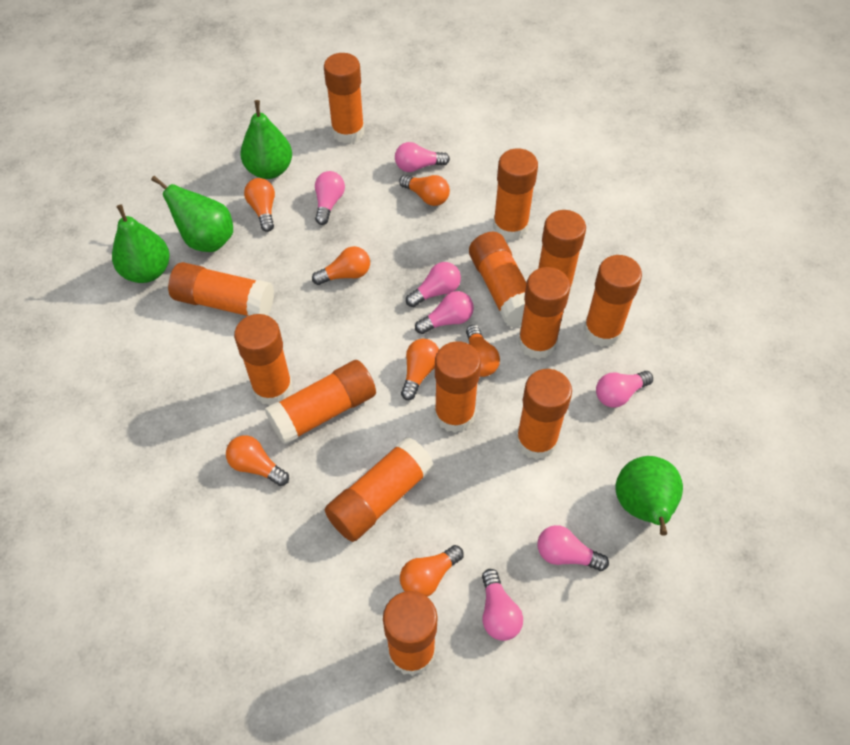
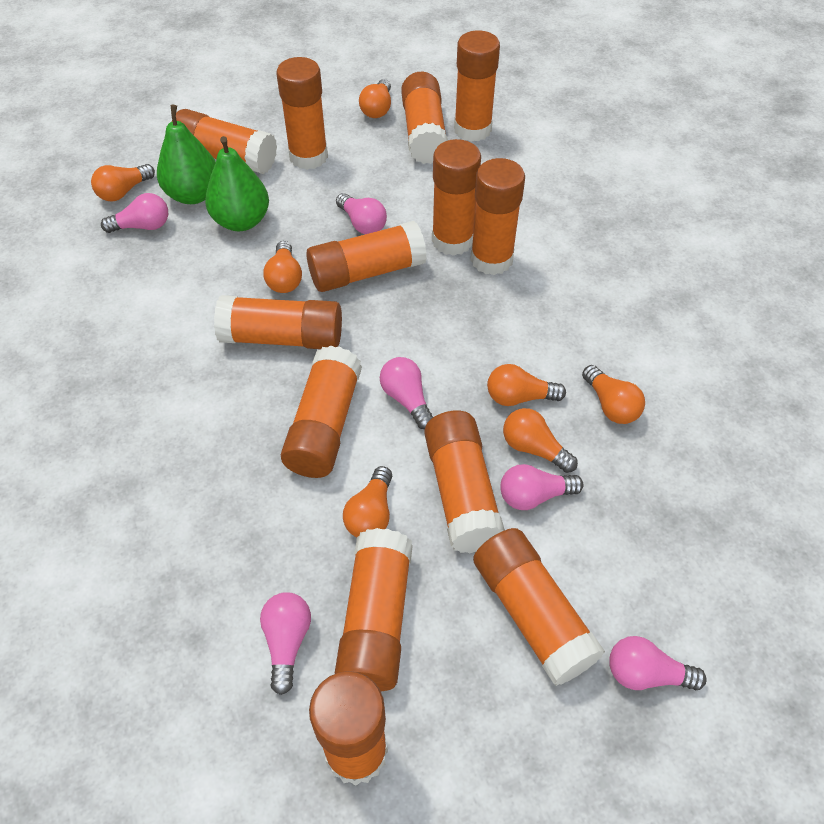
green pear: 4 -> 2
pink light bulb: 7 -> 6

